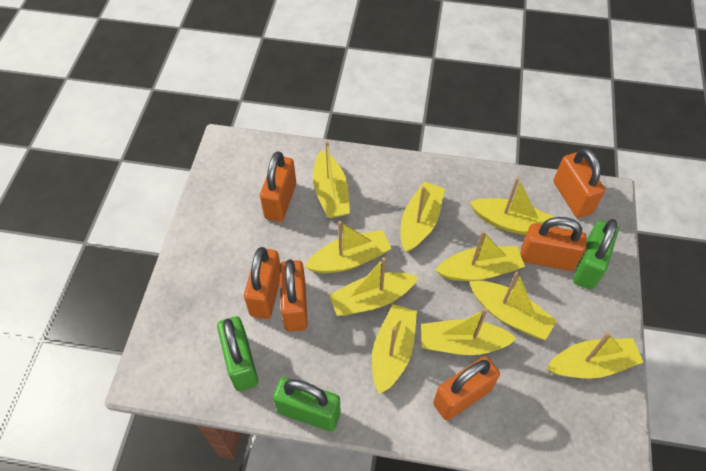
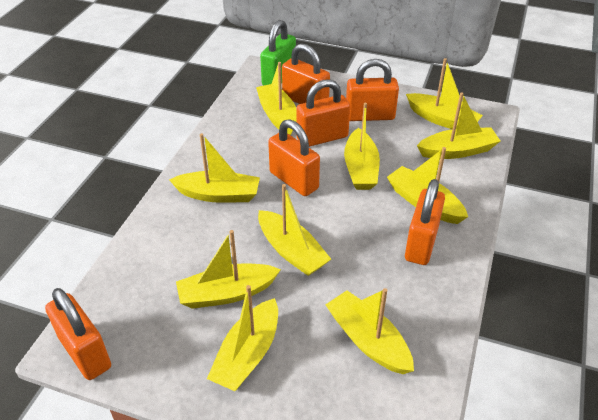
green padlock: 3 -> 1

